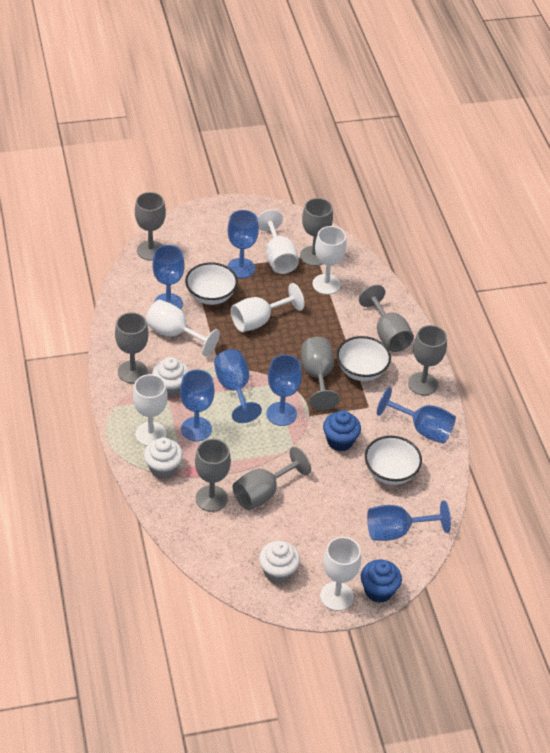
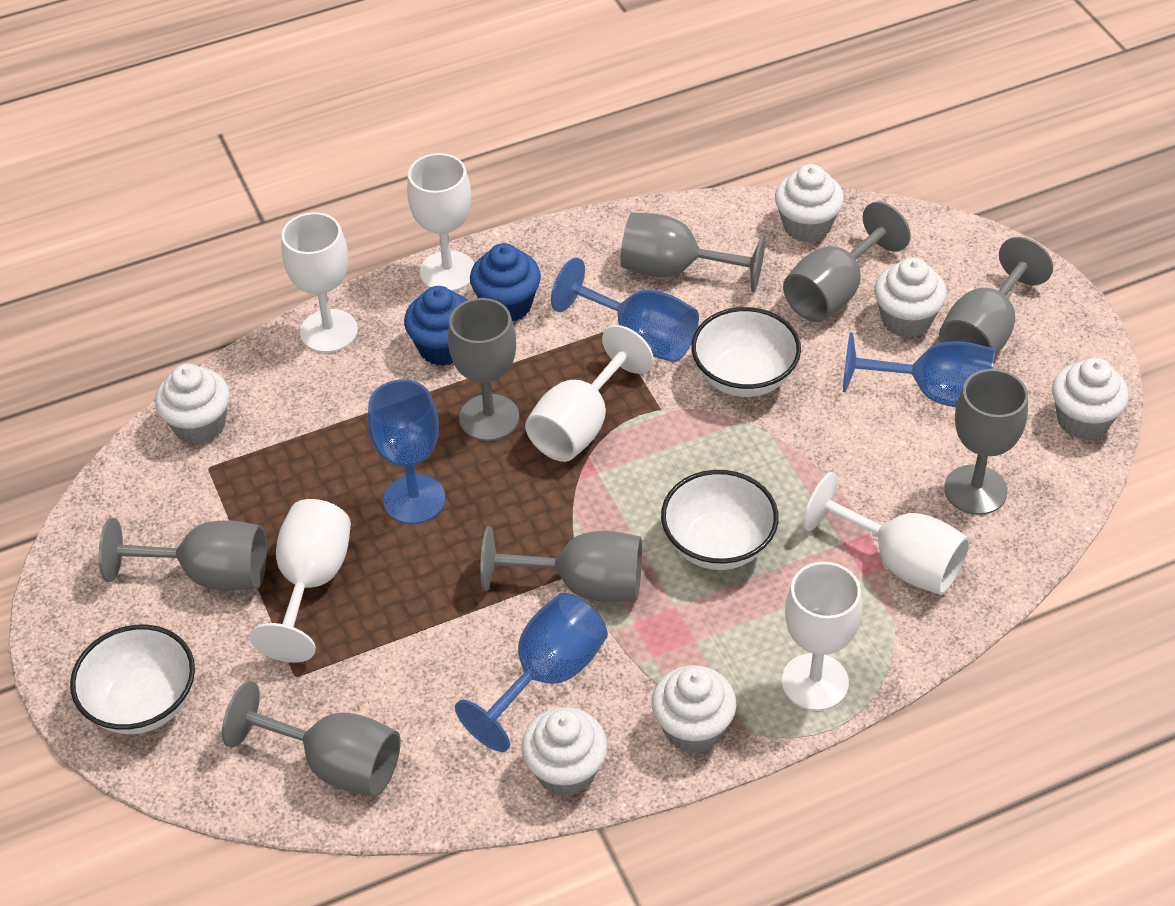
blue goblet: 7 -> 4
white cupcake: 3 -> 6

